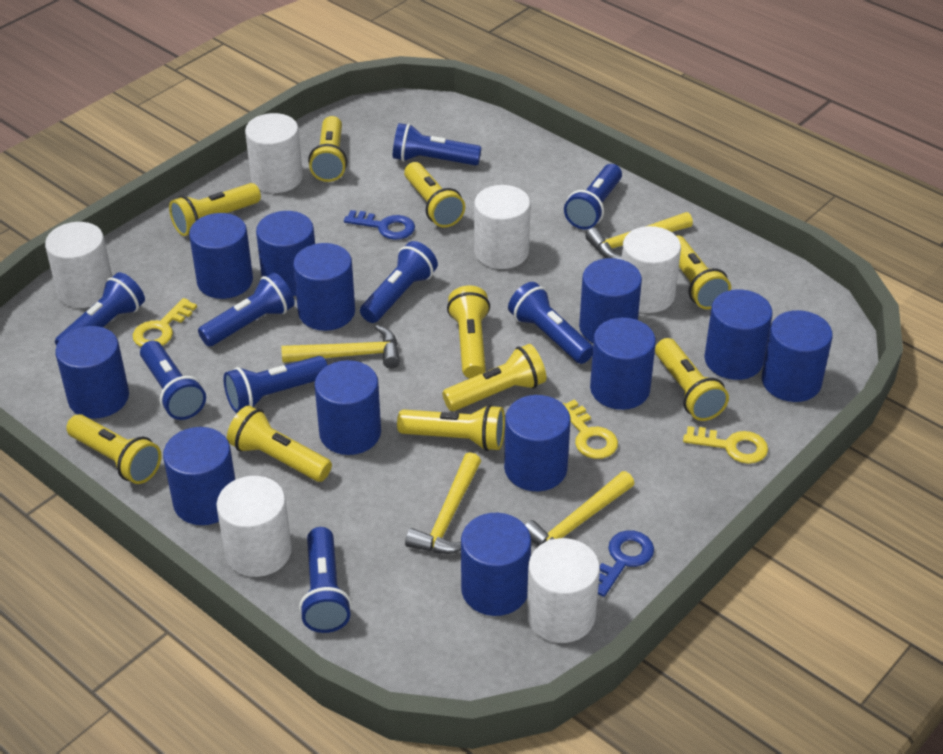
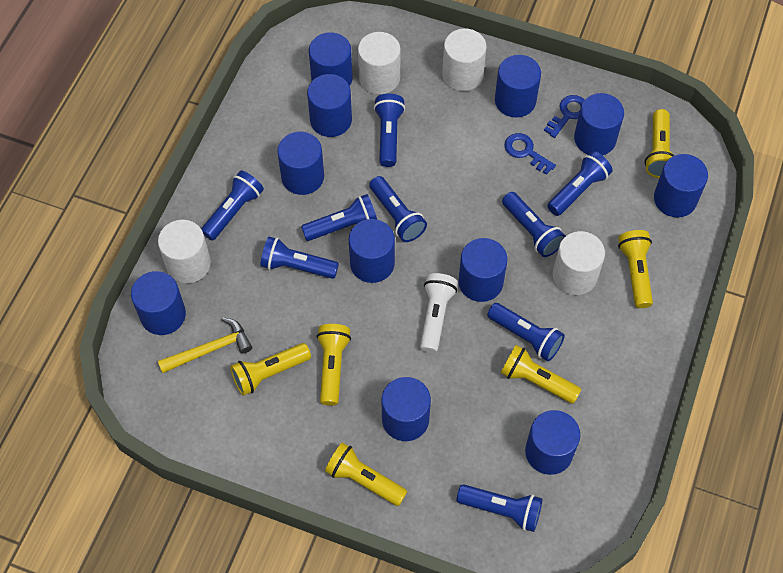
blue cylinder: 12 -> 11
white cylinder: 6 -> 4
white flashlight: 0 -> 1
yellow flashlight: 10 -> 6
yellow hammer: 4 -> 1
yellow key: 3 -> 0

